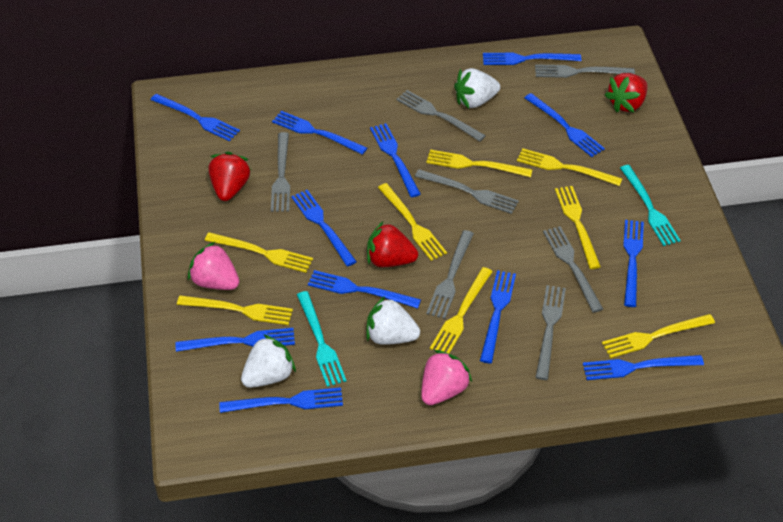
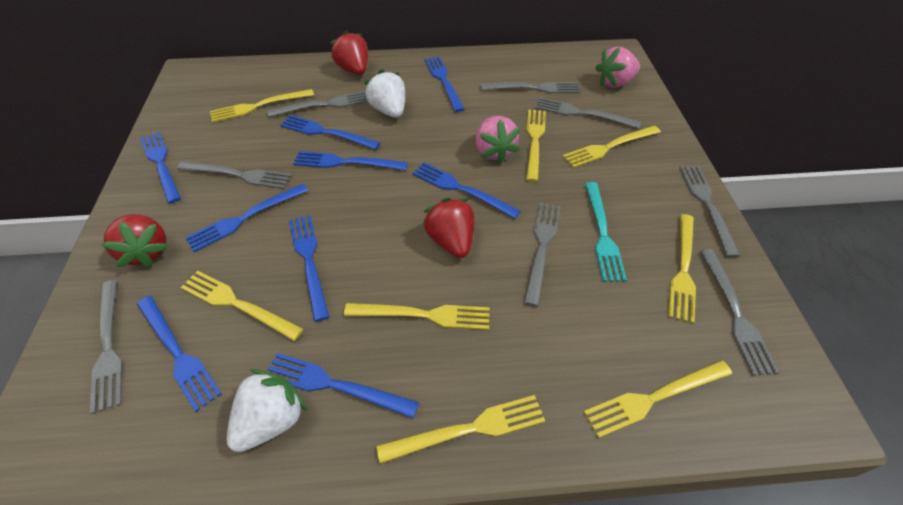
blue fork: 12 -> 9
grey fork: 7 -> 8
turquoise fork: 2 -> 1
white strawberry: 3 -> 2

